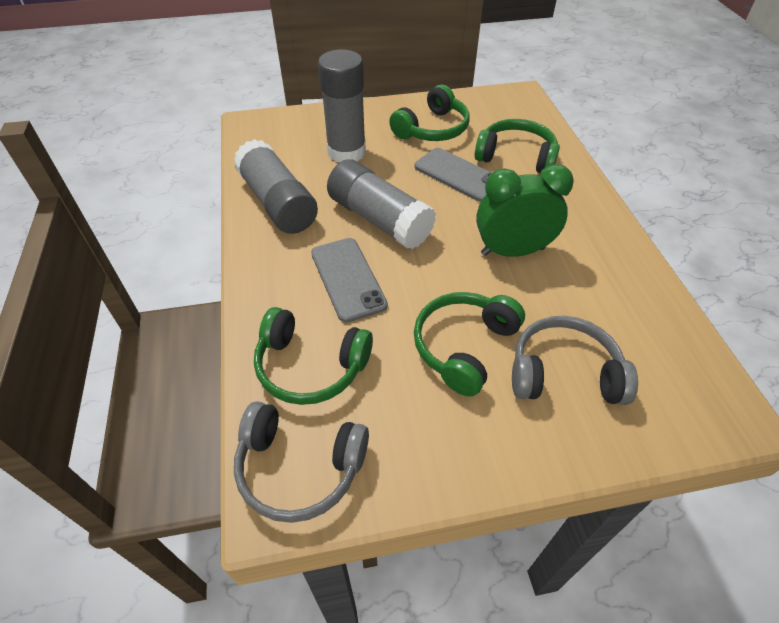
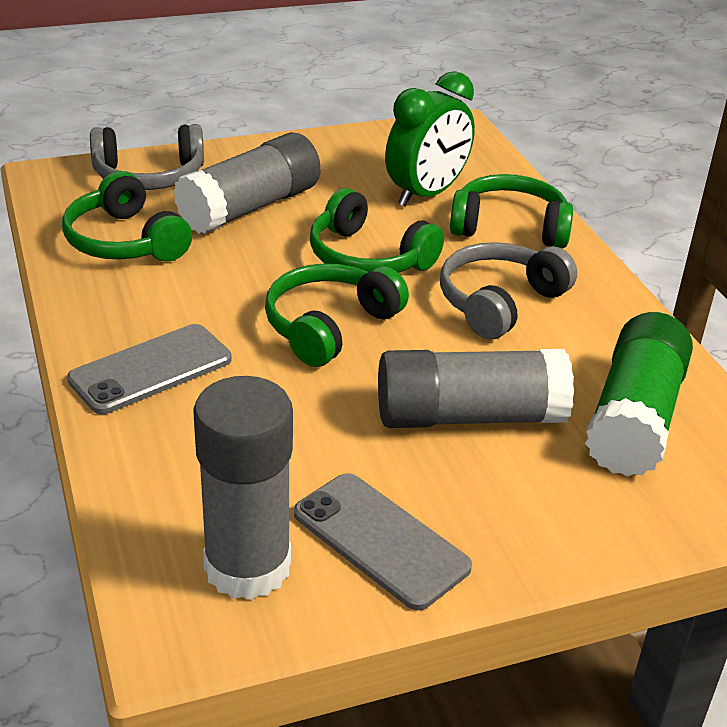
green glue stick: 0 -> 1

